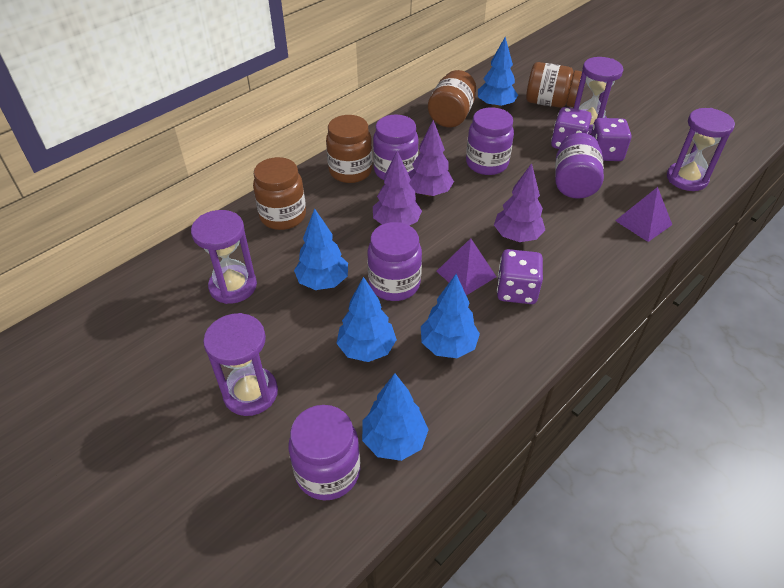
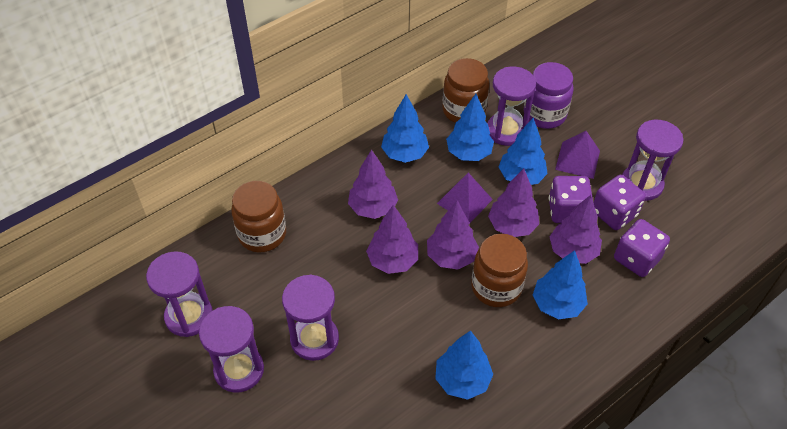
brown jar: 4 -> 3
purple hourglass: 4 -> 5
purple jar: 5 -> 1
purple tree: 3 -> 5

